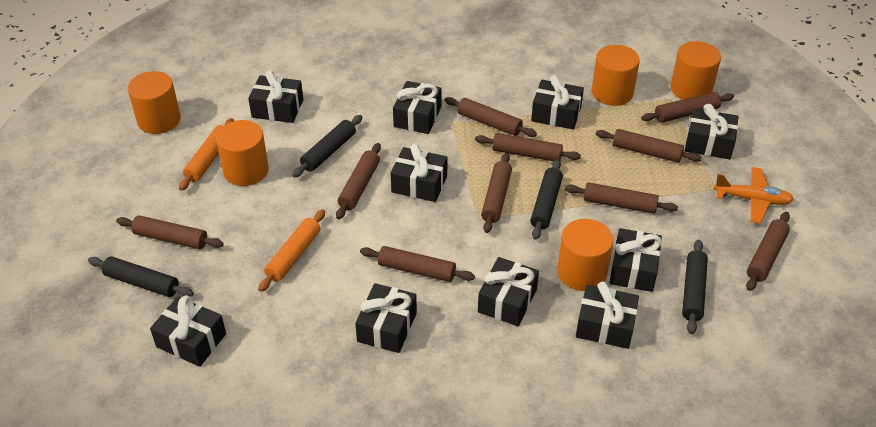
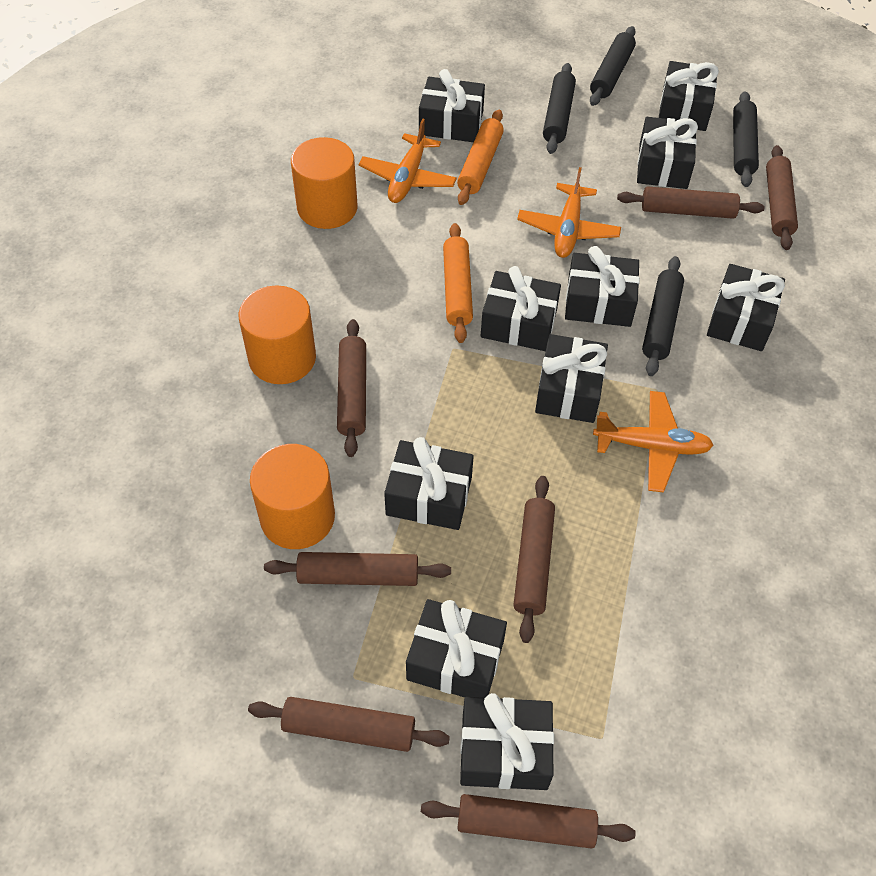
brown rolling pin: 10 -> 7
orange cylinder: 5 -> 3
orange plane: 1 -> 3

